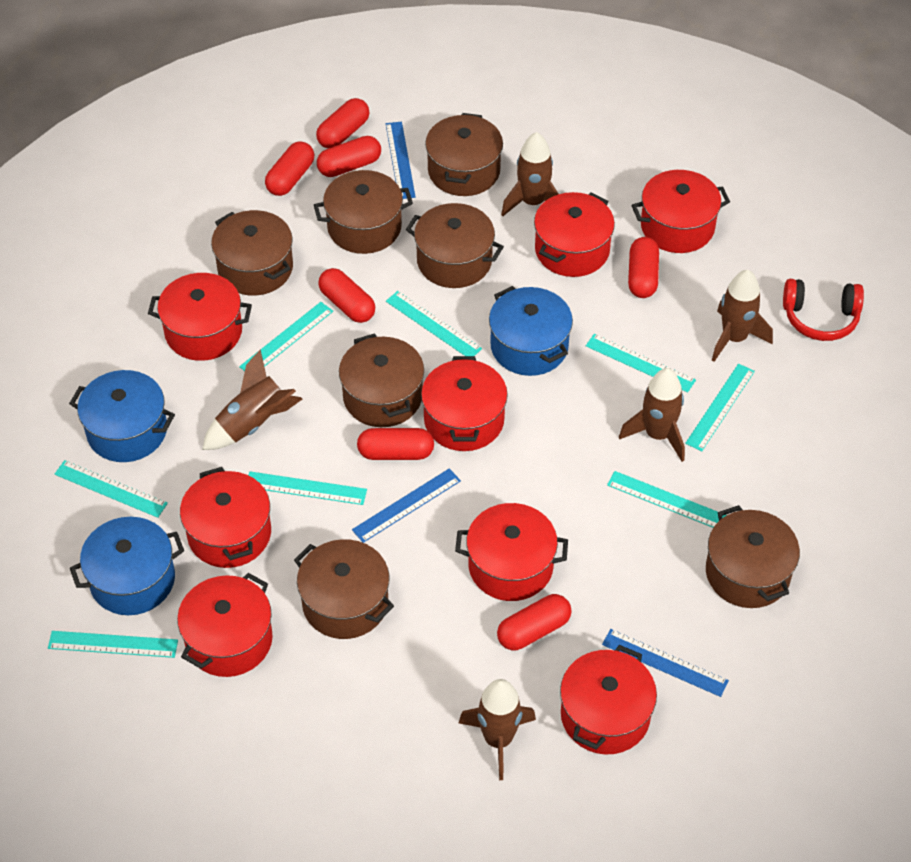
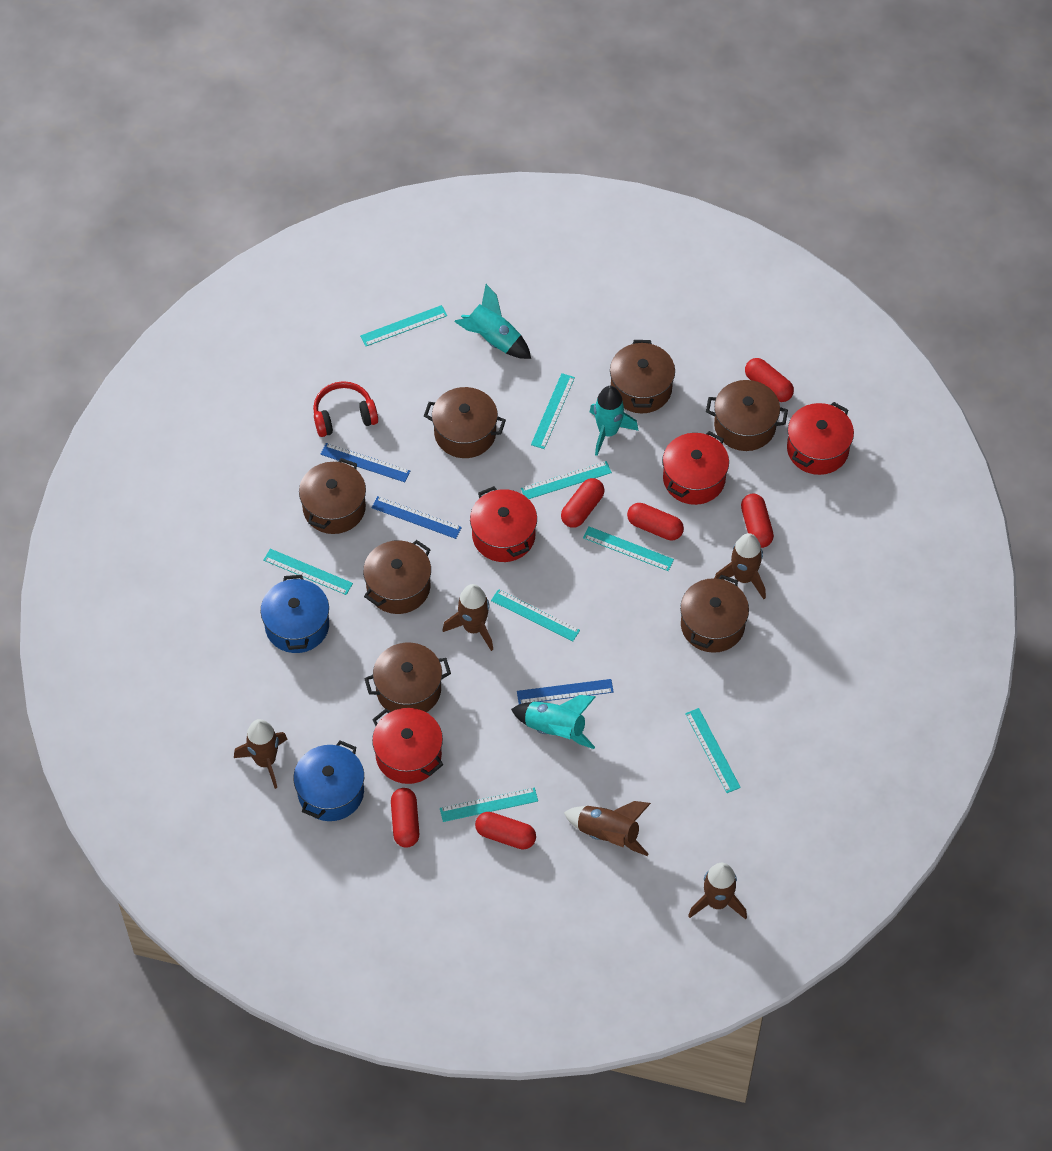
blue pot: 3 -> 2
red capsule: 7 -> 6
red pot: 8 -> 4
turquoise rocket: 0 -> 3

